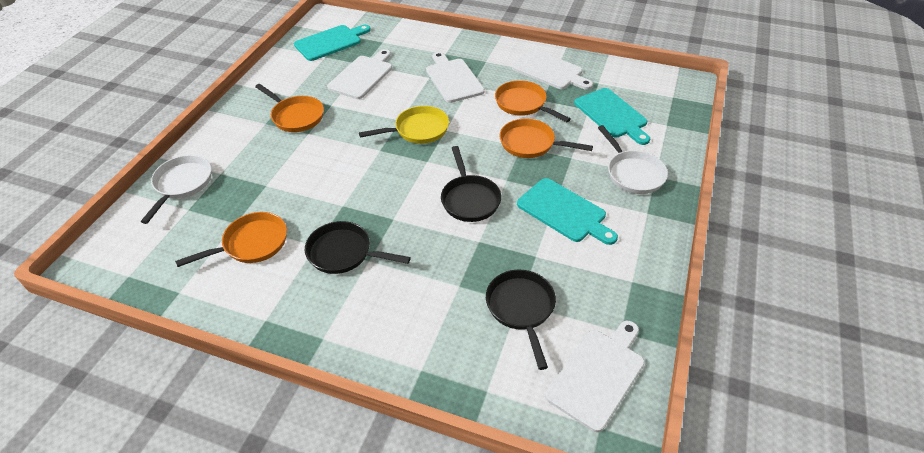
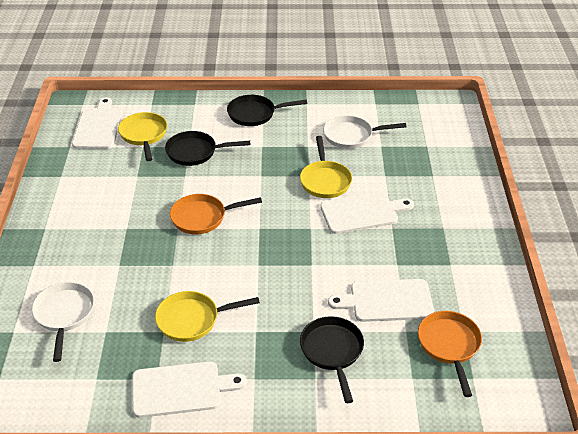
orange pan: 4 -> 2
turquoise cutting board: 3 -> 0
yellow pan: 1 -> 3

